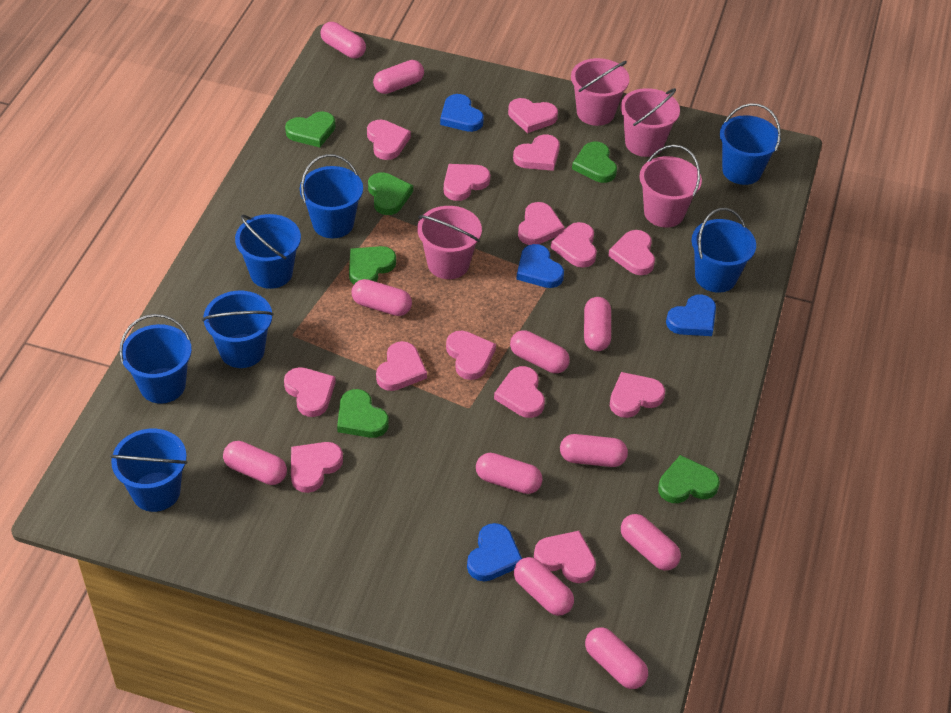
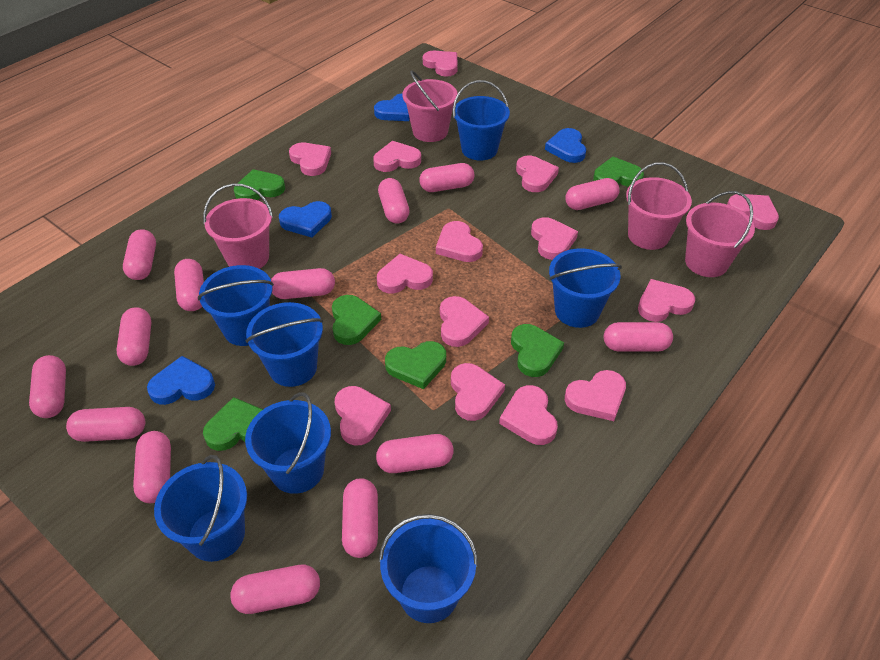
pink capsule: 11 -> 14

